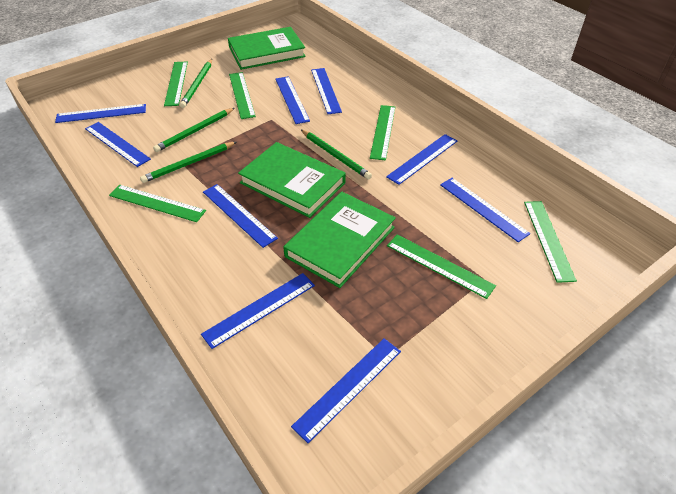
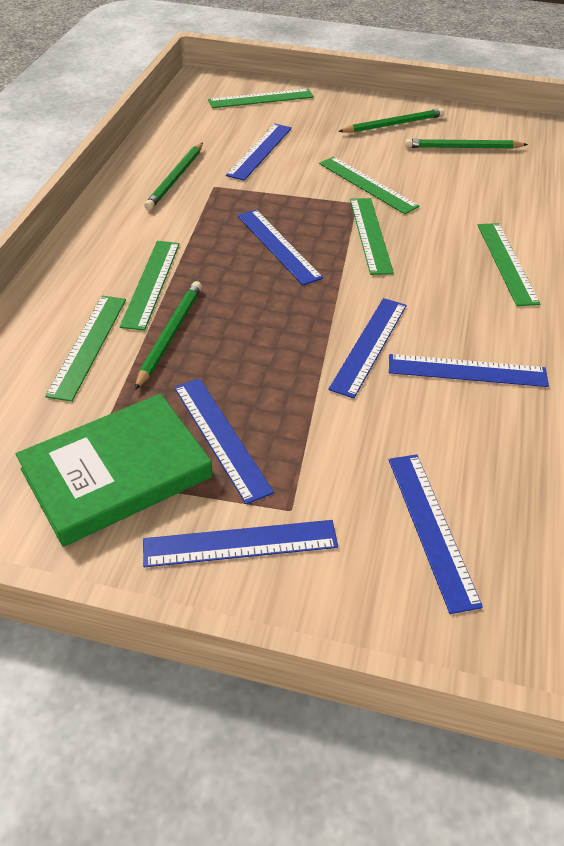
blue ruler: 9 -> 7
green book: 3 -> 1

